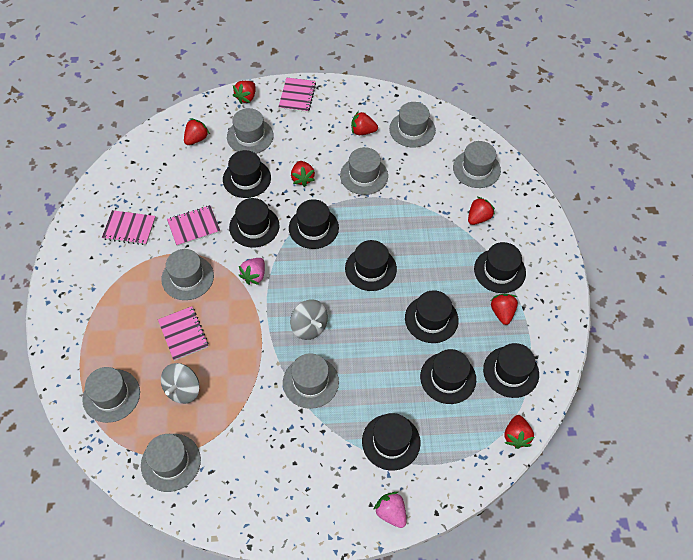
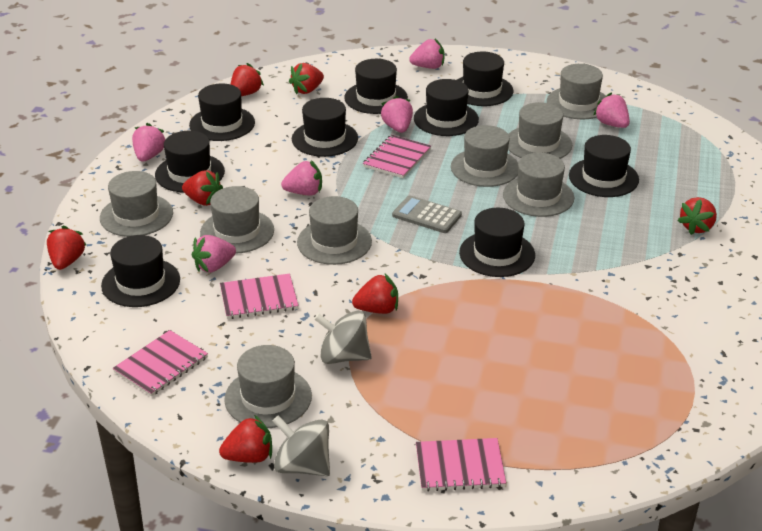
grey calculator: 0 -> 1
pink strawberry: 2 -> 6

